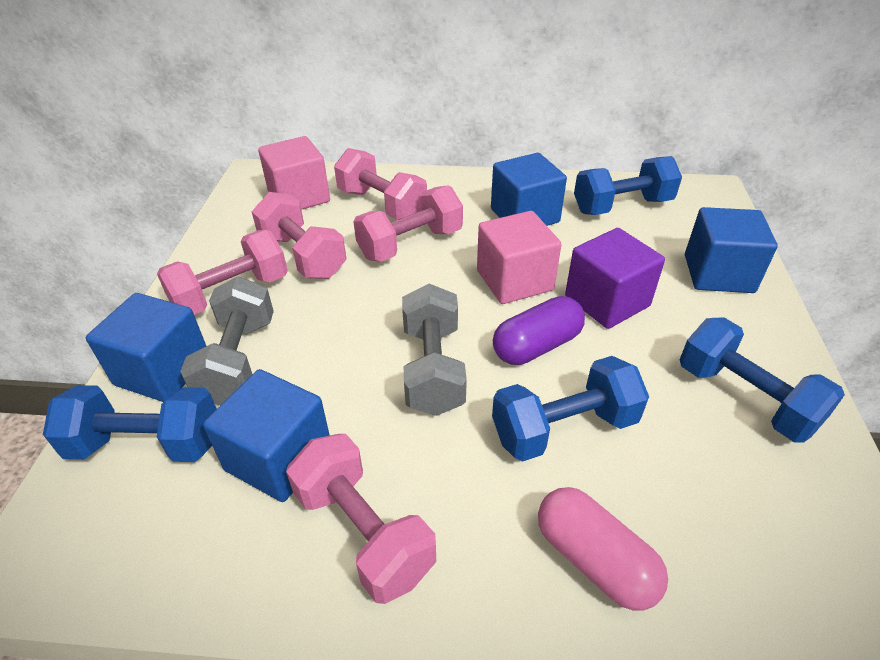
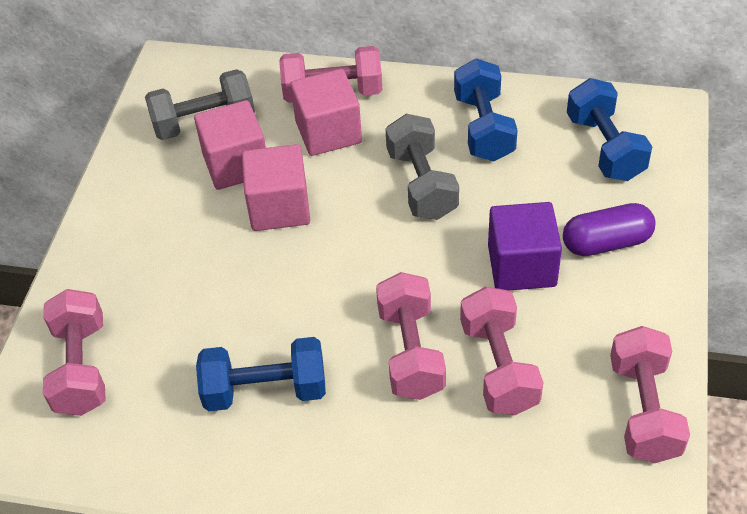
blue cube: 4 -> 0
blue dumbbell: 4 -> 3
pink capsule: 1 -> 0
pink cube: 2 -> 3

